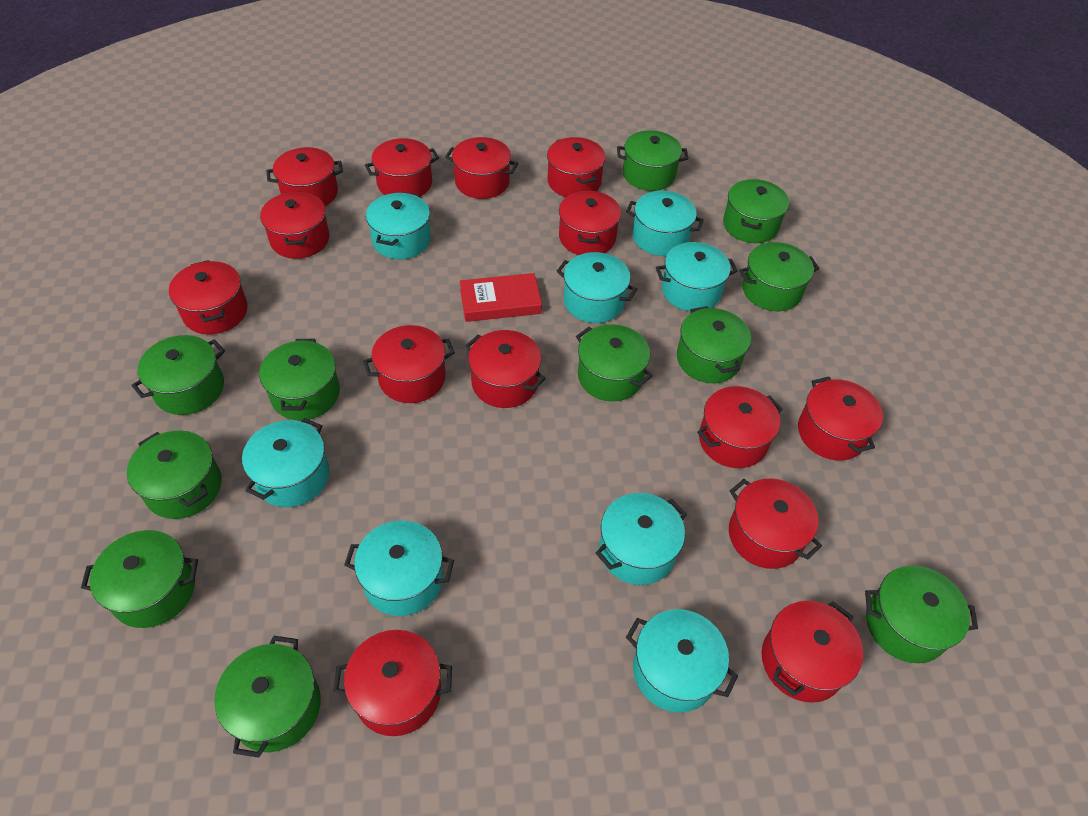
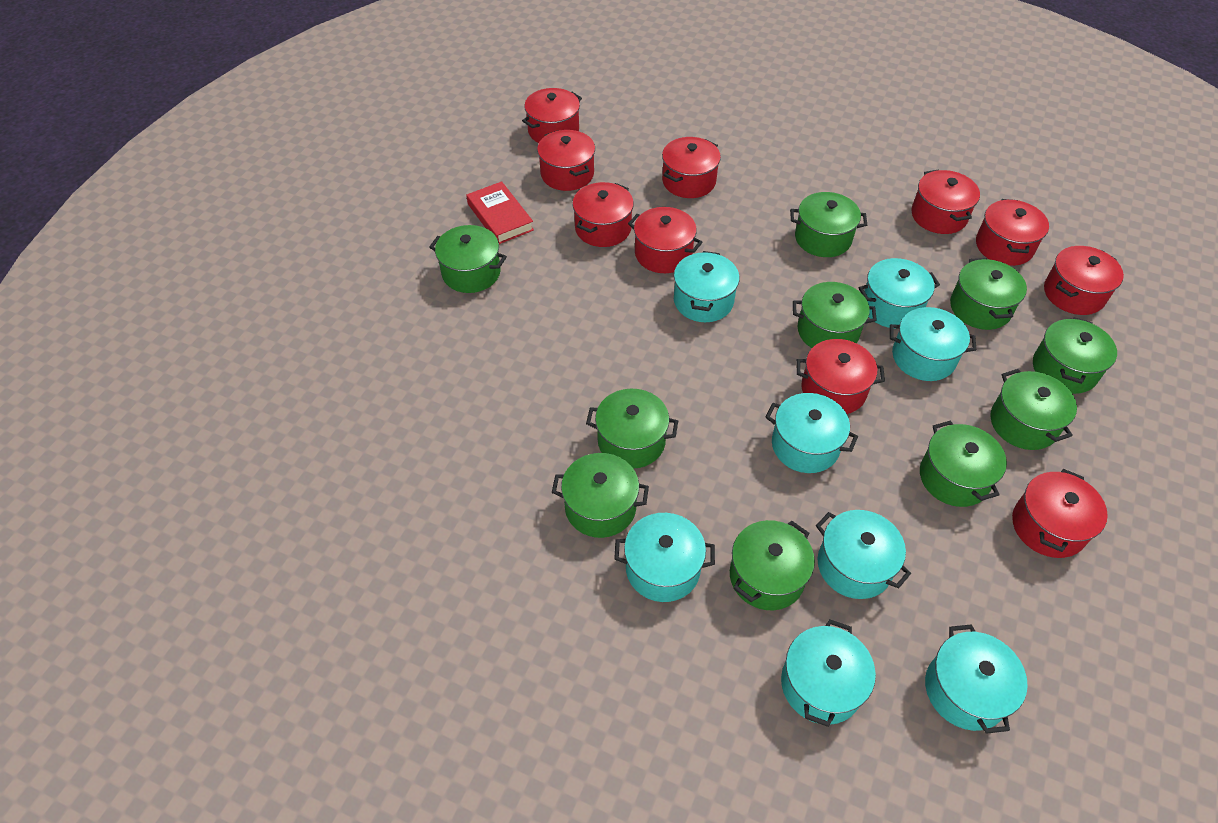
green pot: 11 -> 10
red pot: 14 -> 10

